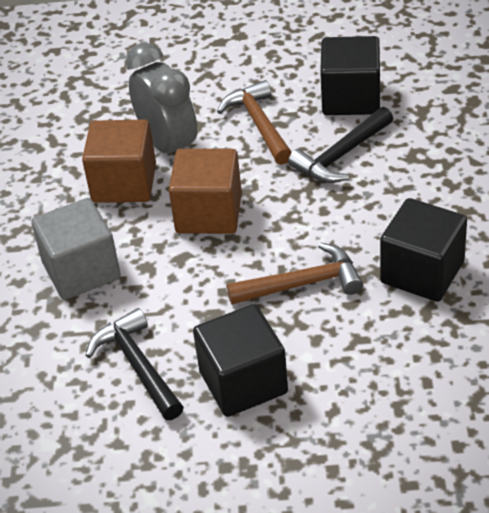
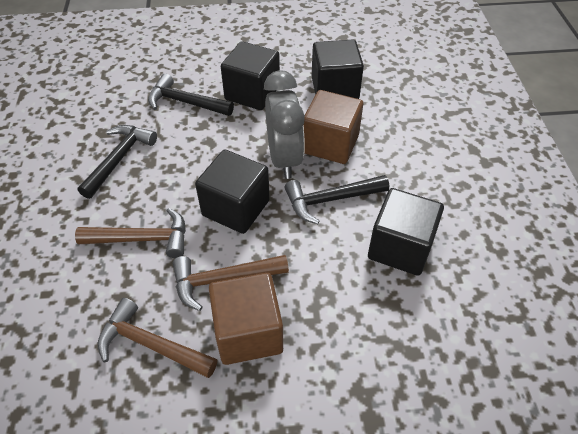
black cube: 3 -> 4
black hammer: 2 -> 3
brown hammer: 2 -> 3
grey cube: 1 -> 0

